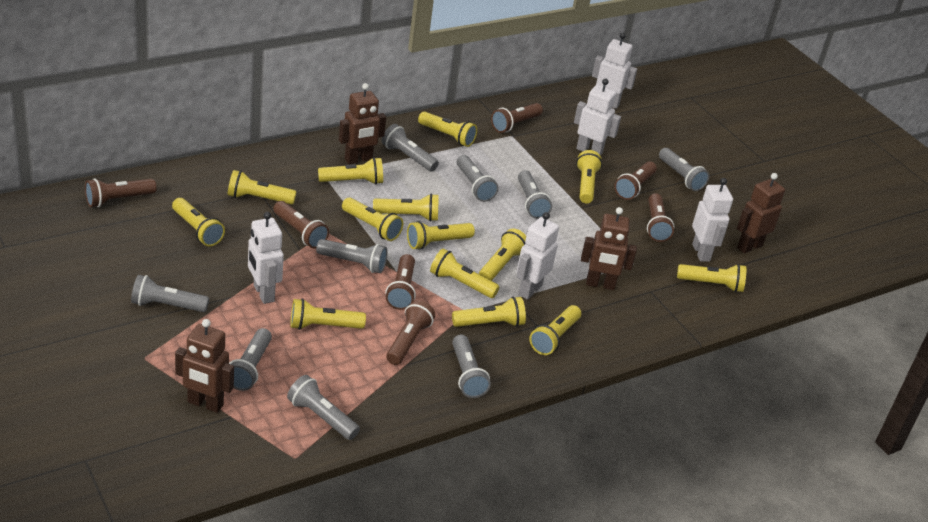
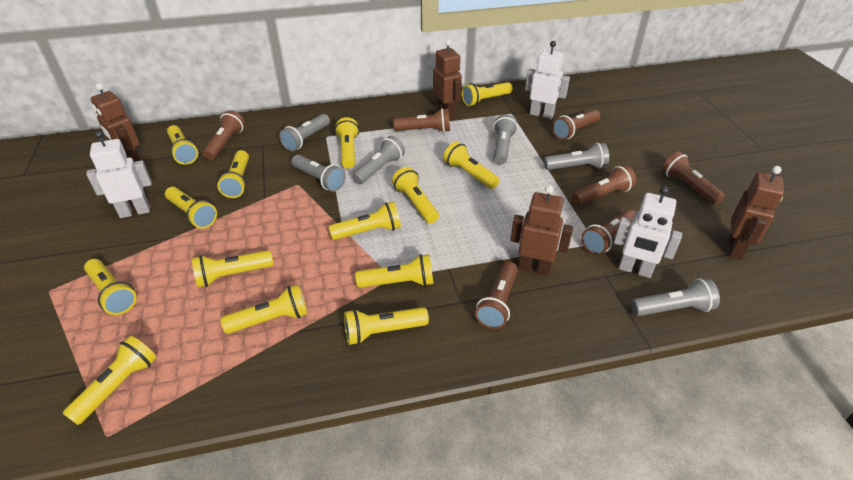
grey flashlight: 9 -> 6
white robot: 5 -> 3

